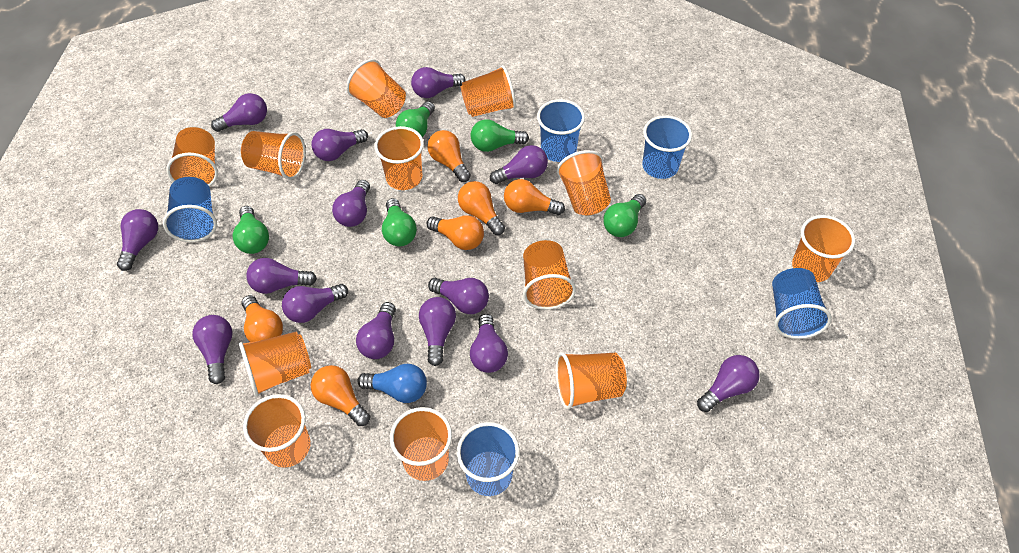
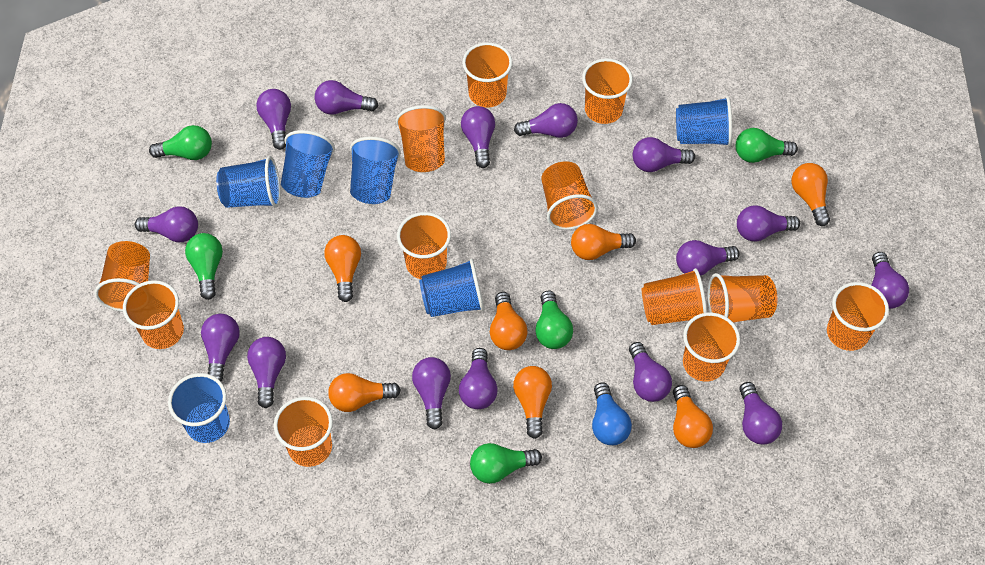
blue cup: 5 -> 6
orange light bulb: 6 -> 7
purple light bulb: 14 -> 15

